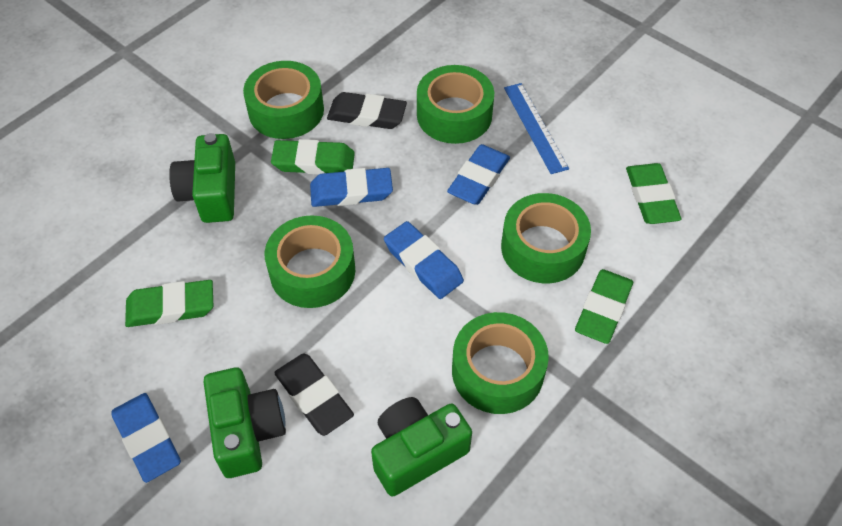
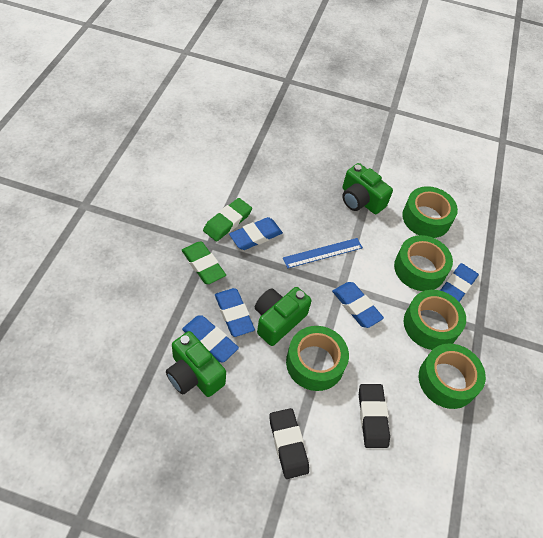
blue eraser: 4 -> 5
green eraser: 4 -> 2

